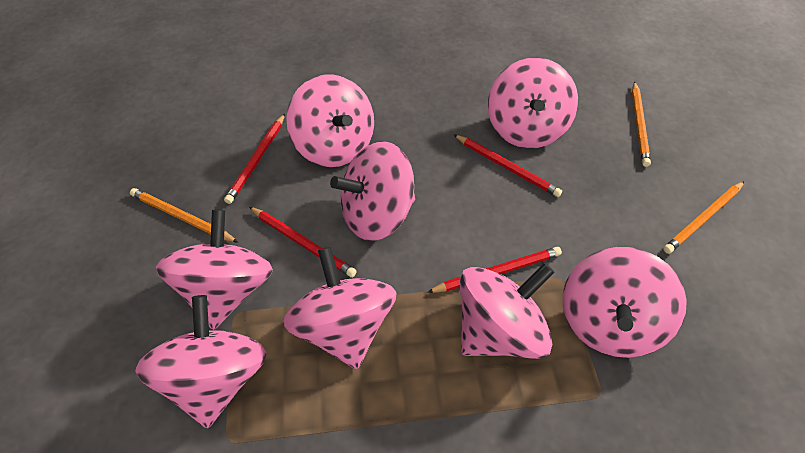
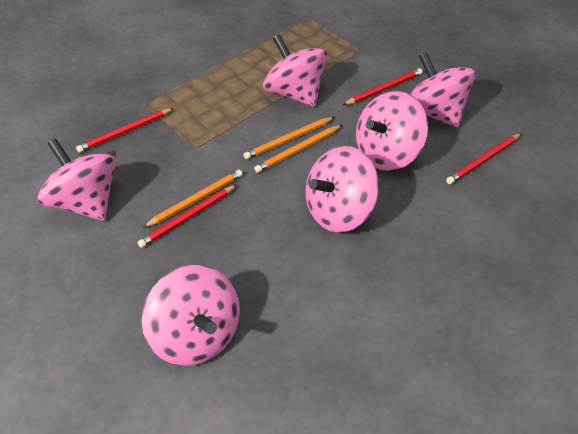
pink spinning top: 8 -> 6

